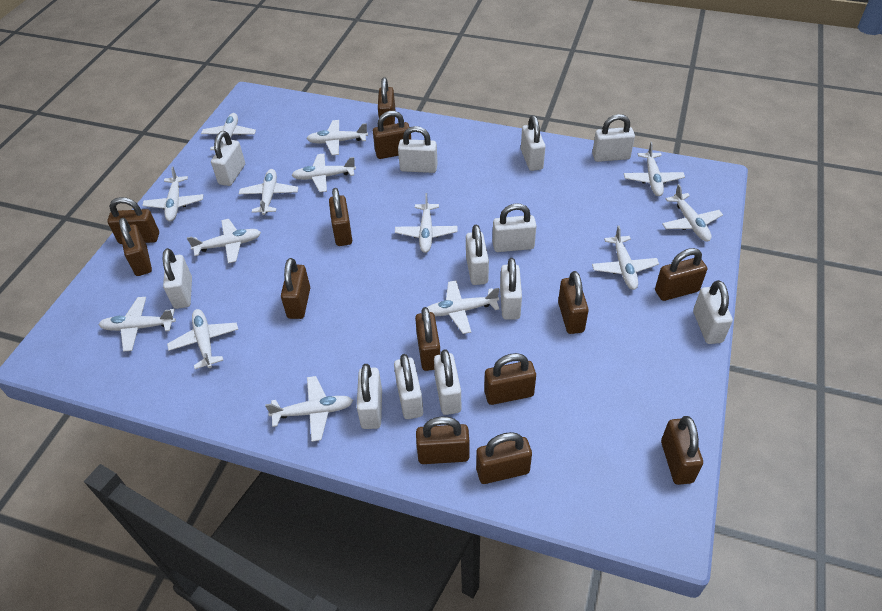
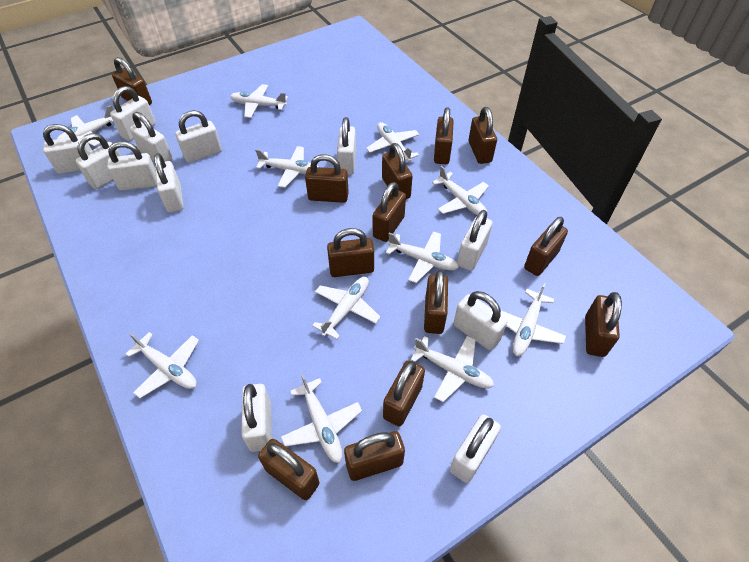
white plane: 14 -> 11

